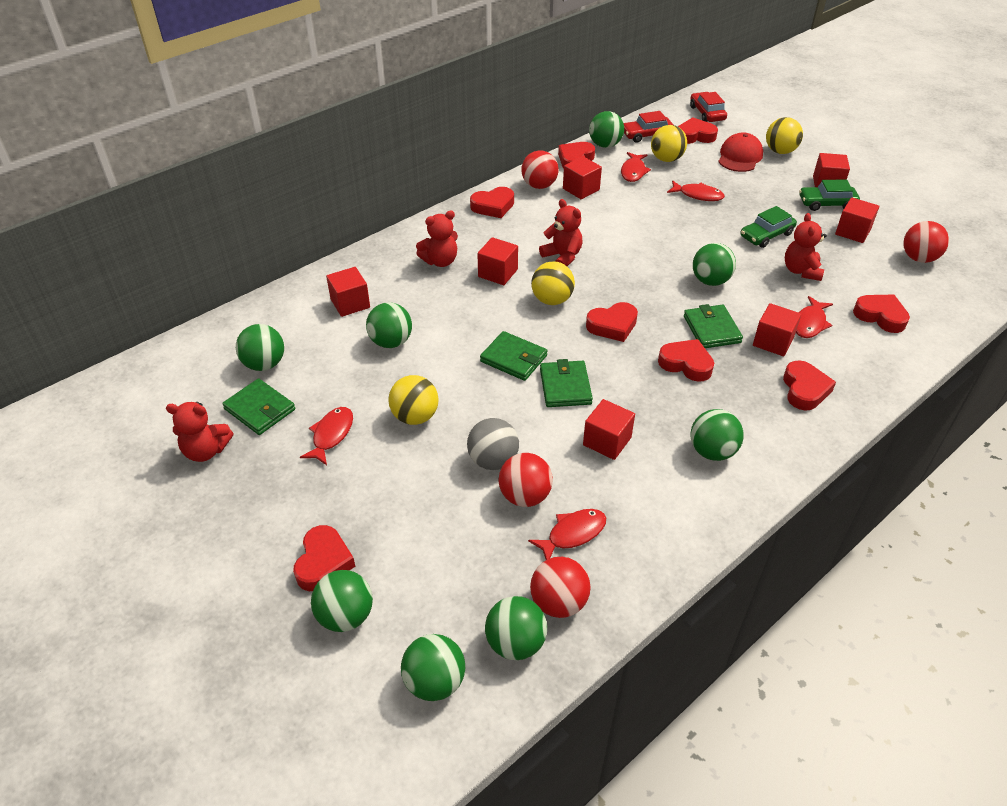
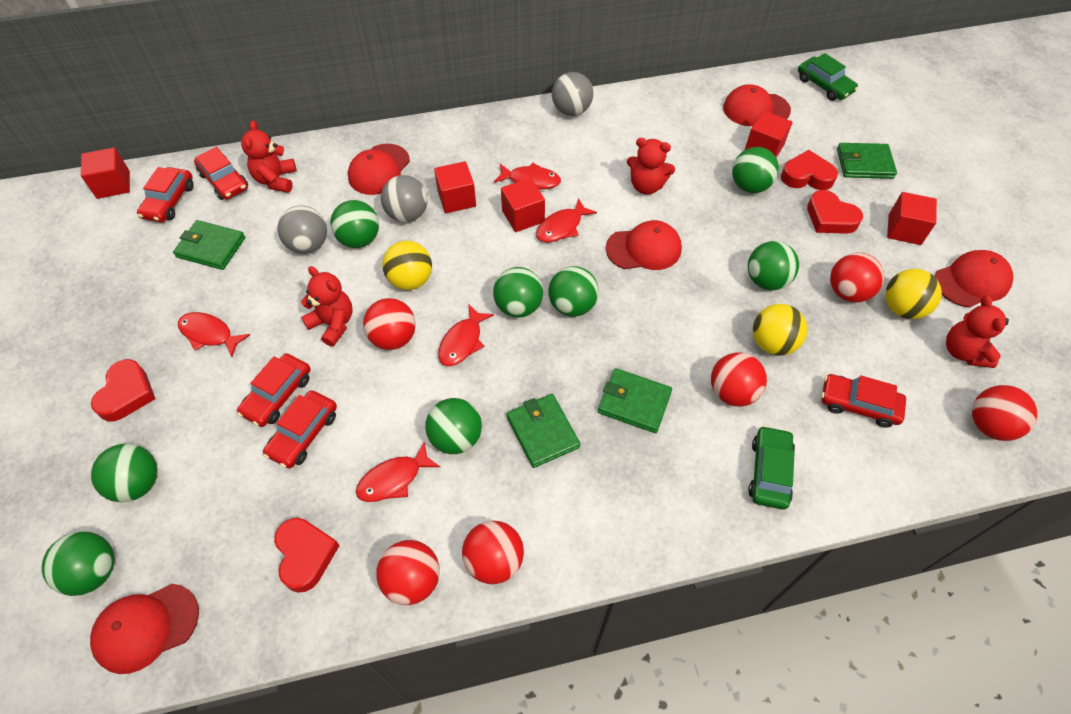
grey ball: 1 -> 3
red ball: 4 -> 6
red cap: 1 -> 5
red car: 2 -> 5
red cube: 7 -> 5
red heart: 8 -> 4
yellow ball: 4 -> 3

